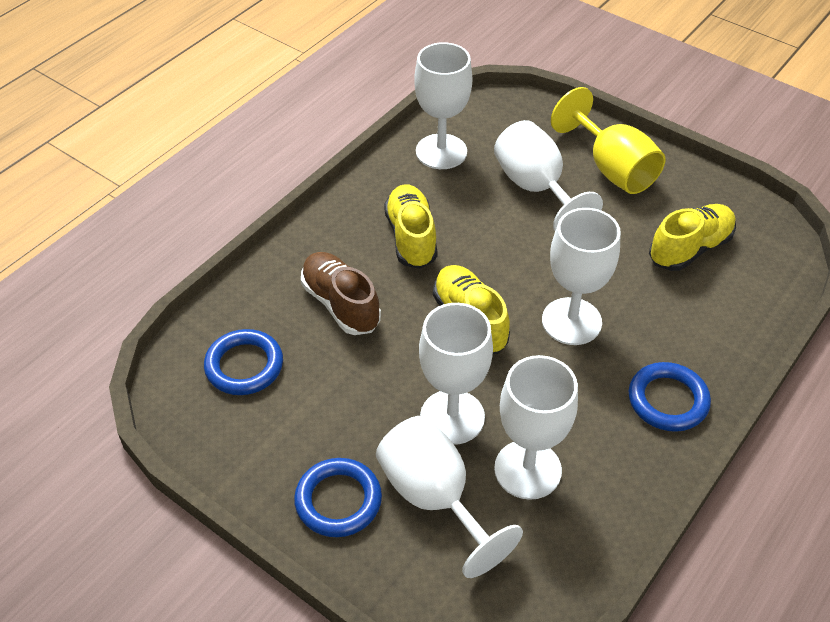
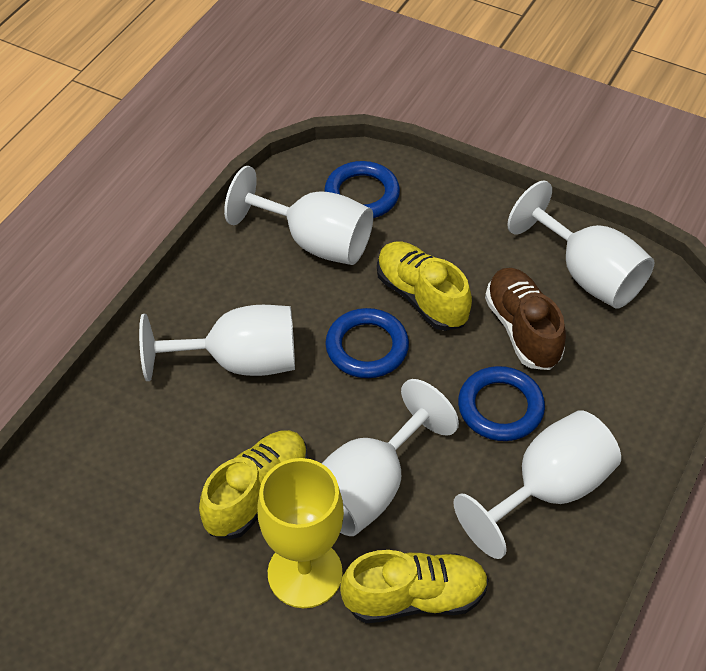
white goblet: 6 -> 5

